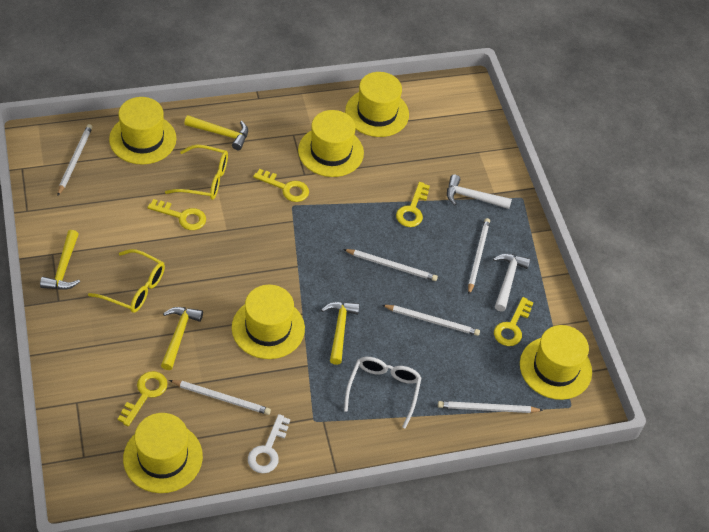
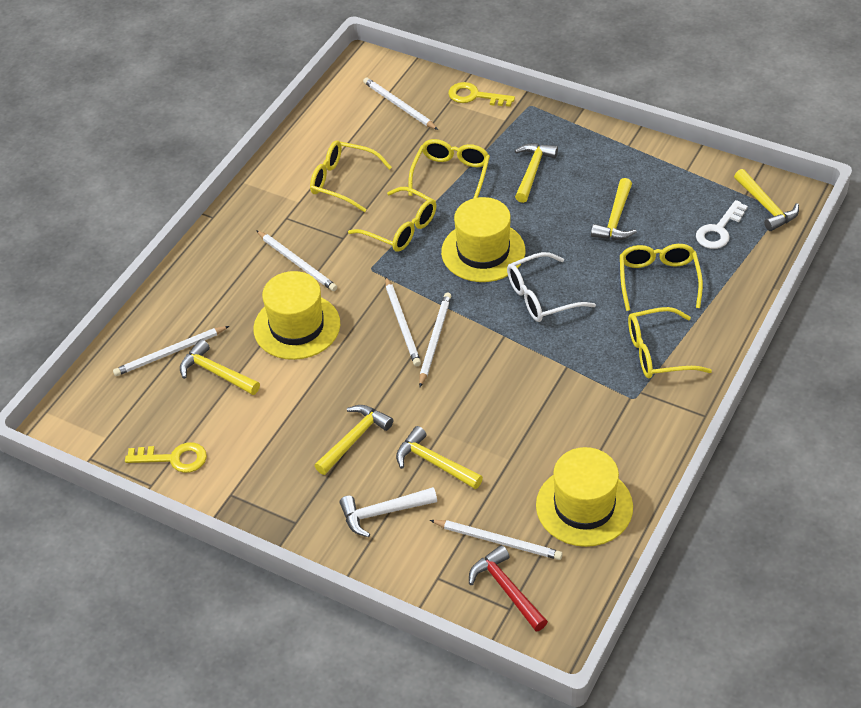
red hammer: 0 -> 1
white hammer: 2 -> 1
yellow glasses: 2 -> 5
yellow hammer: 4 -> 6
yellow hat: 6 -> 3
yellow key: 5 -> 2

